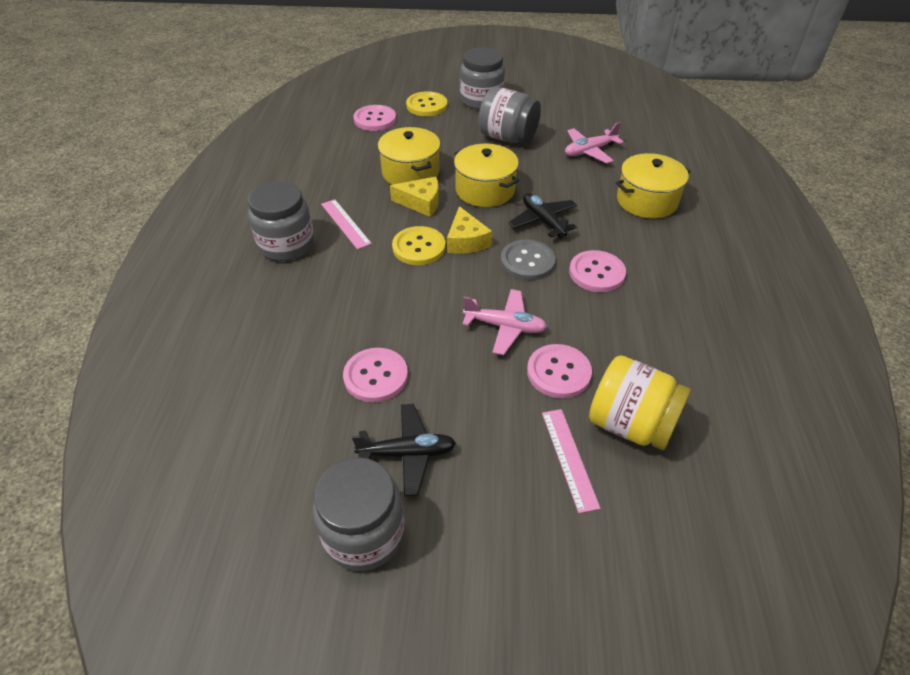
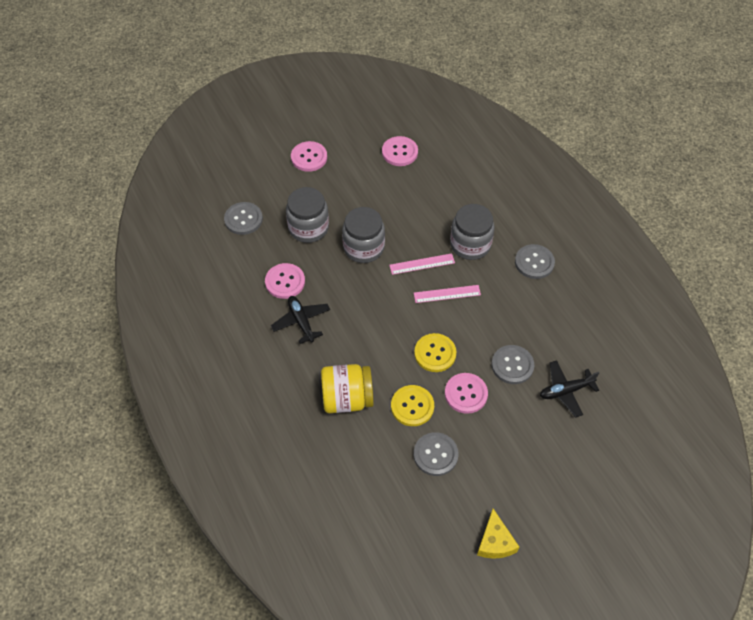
grey button: 1 -> 4
grey jar: 4 -> 3
pink plane: 2 -> 0
yellow cheese: 2 -> 1
yellow pot: 3 -> 0

